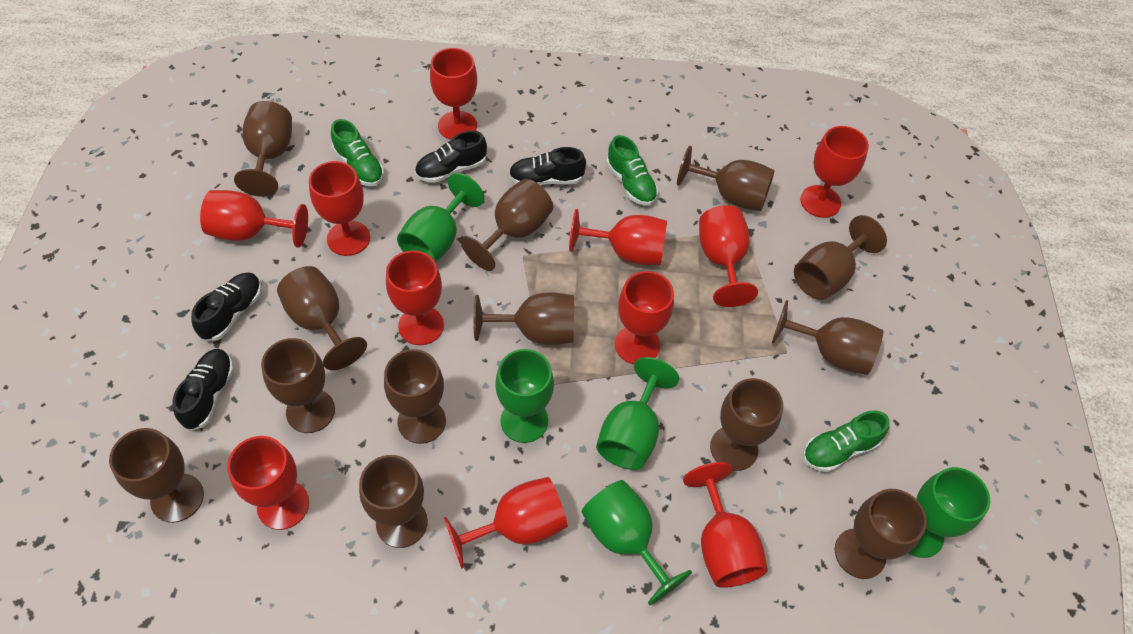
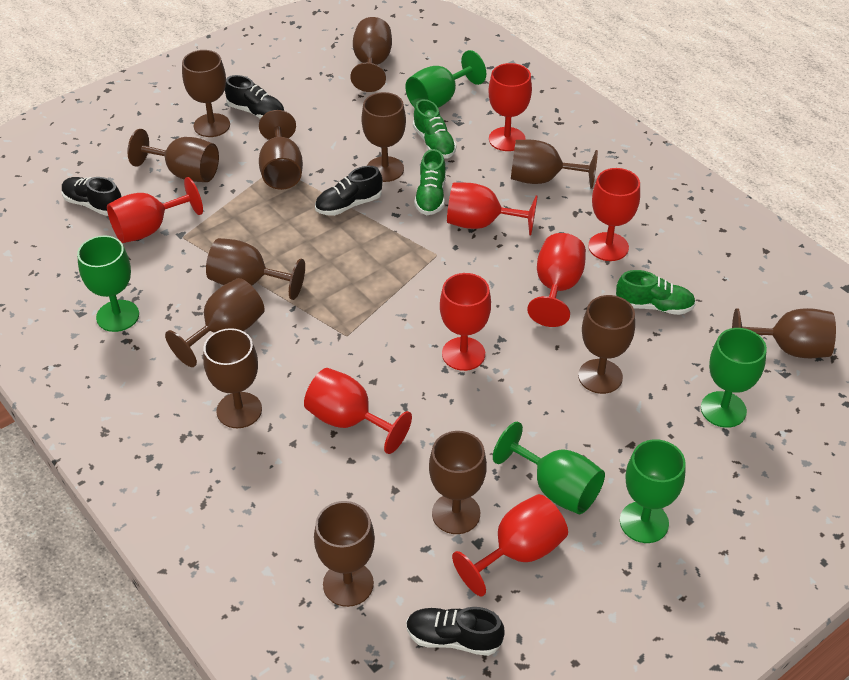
red goblet: 11 -> 8

